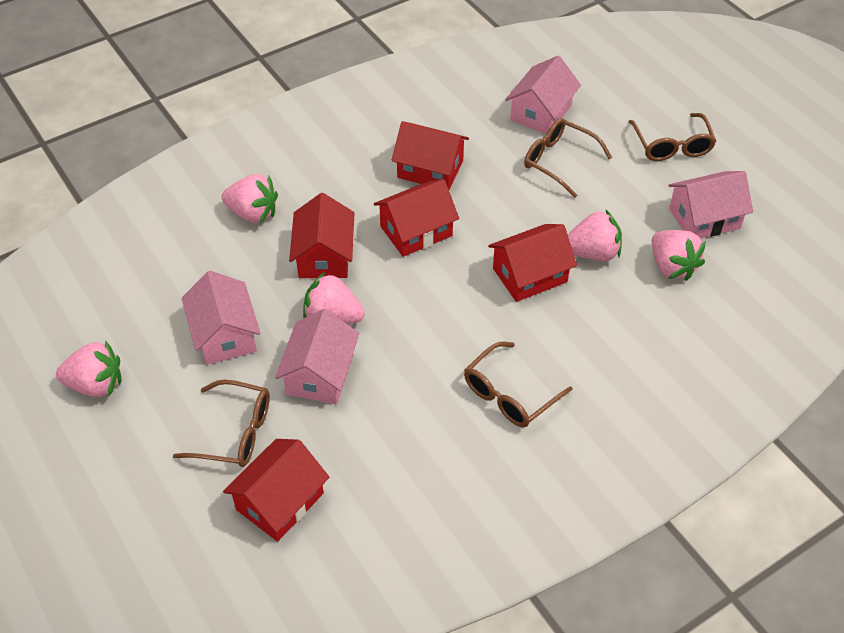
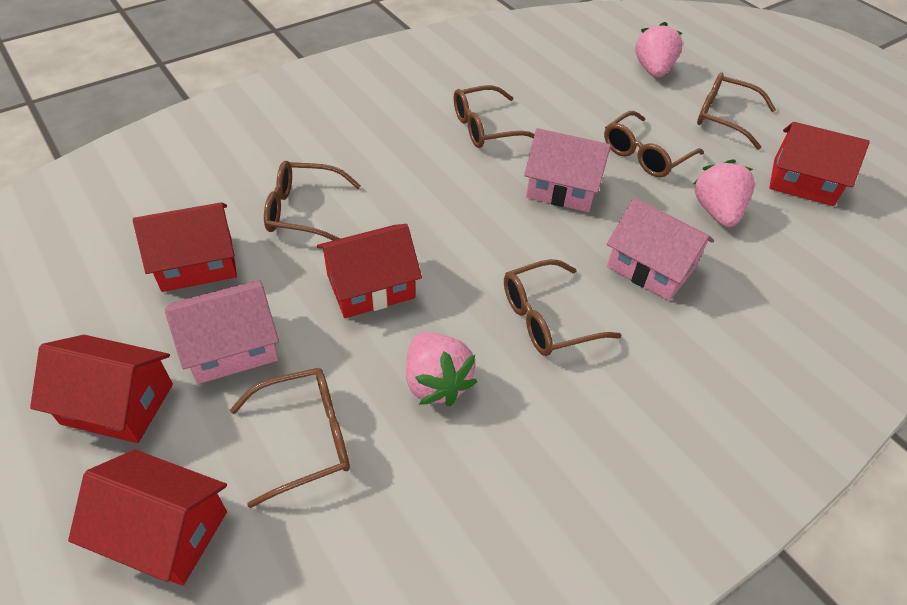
brown glasses: 4 -> 6
pink house: 4 -> 3
pink strawberry: 5 -> 3

